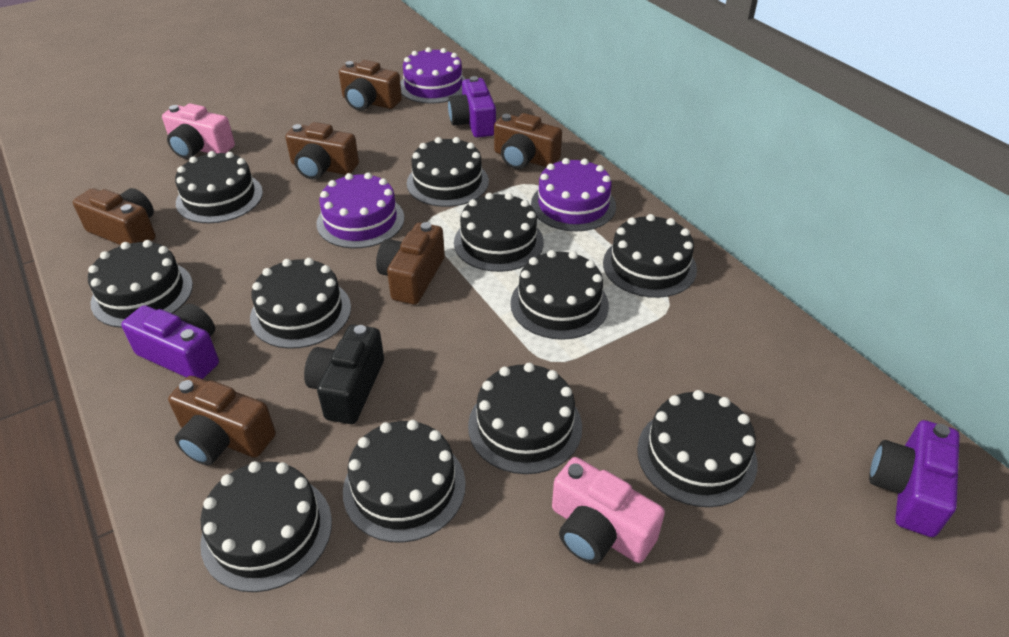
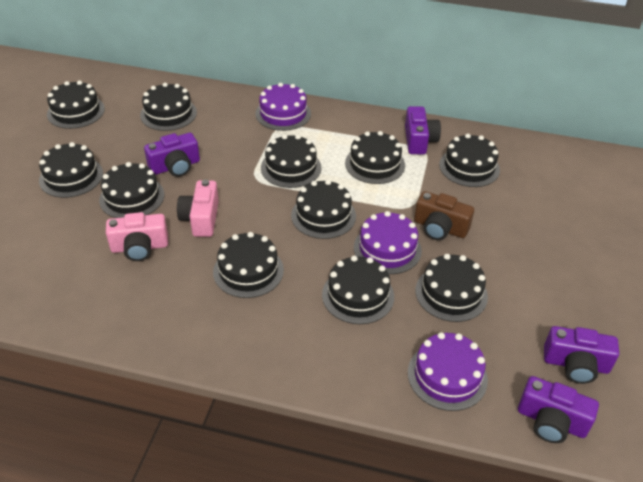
black camera: 1 -> 0
brown camera: 6 -> 1
purple camera: 3 -> 4

